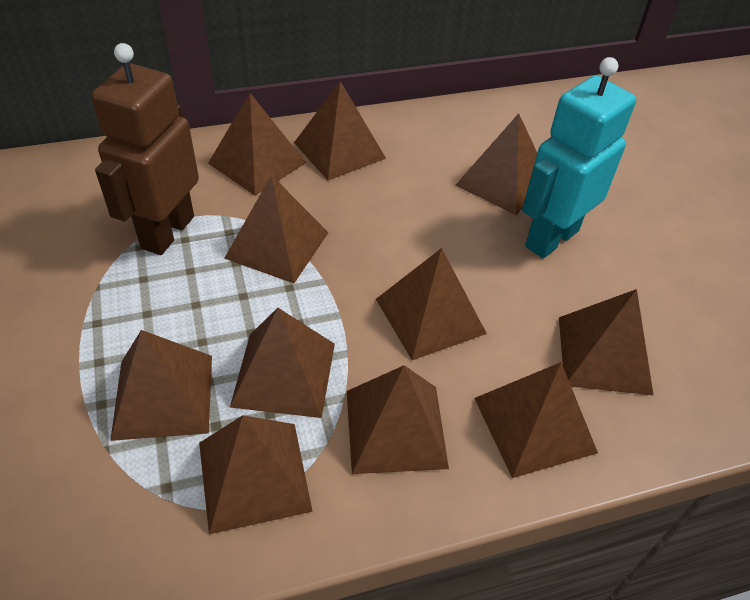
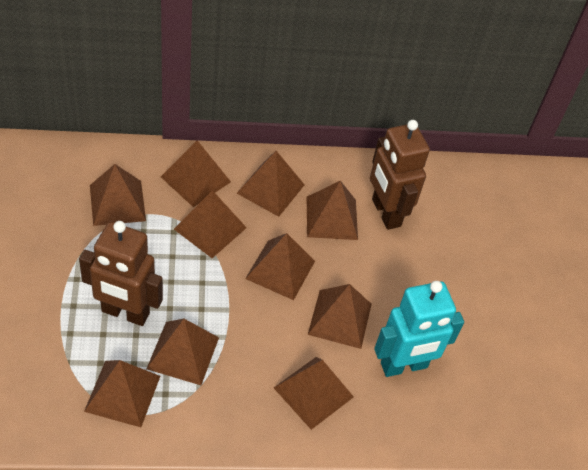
brown pyramid: 11 -> 10
brown robot: 1 -> 2

